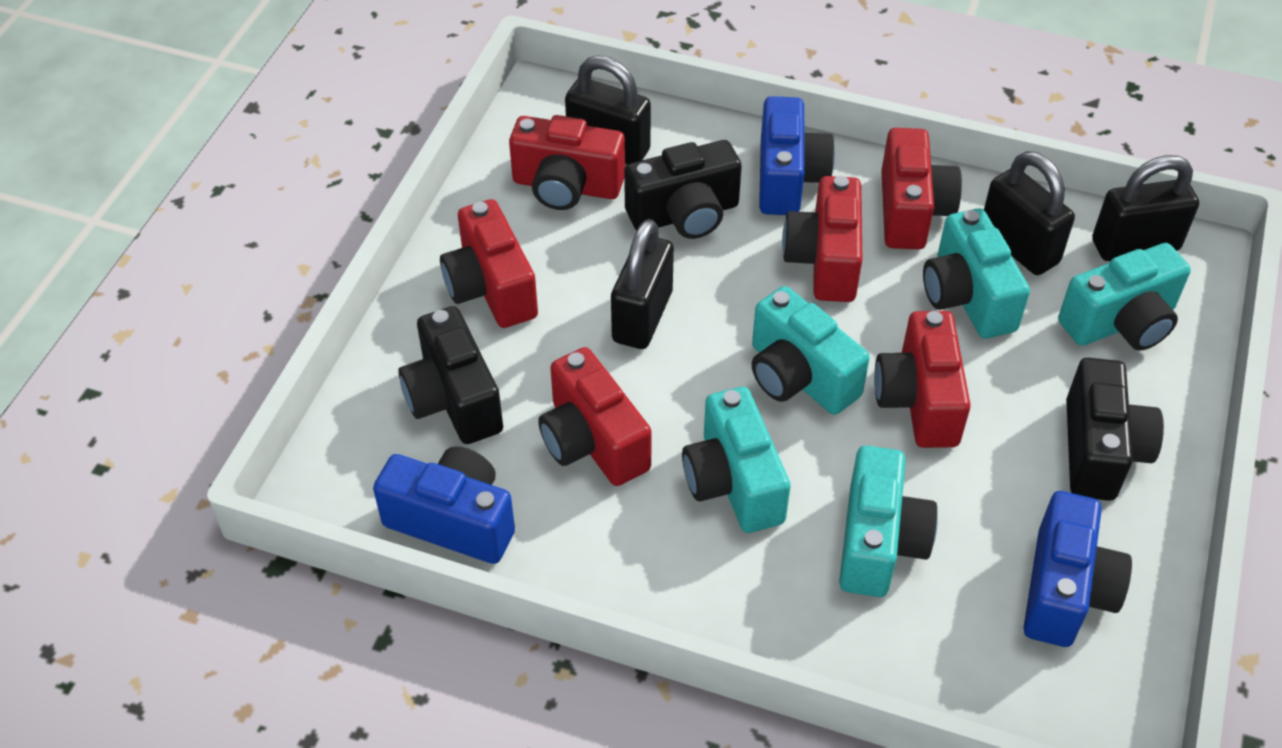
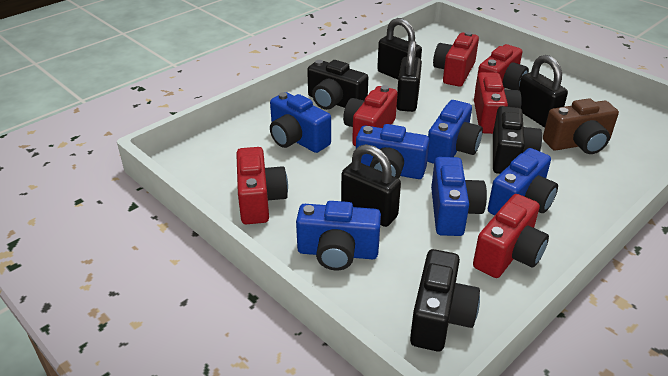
blue camera: 3 -> 6
brown camera: 0 -> 1
turquoise camera: 5 -> 0

